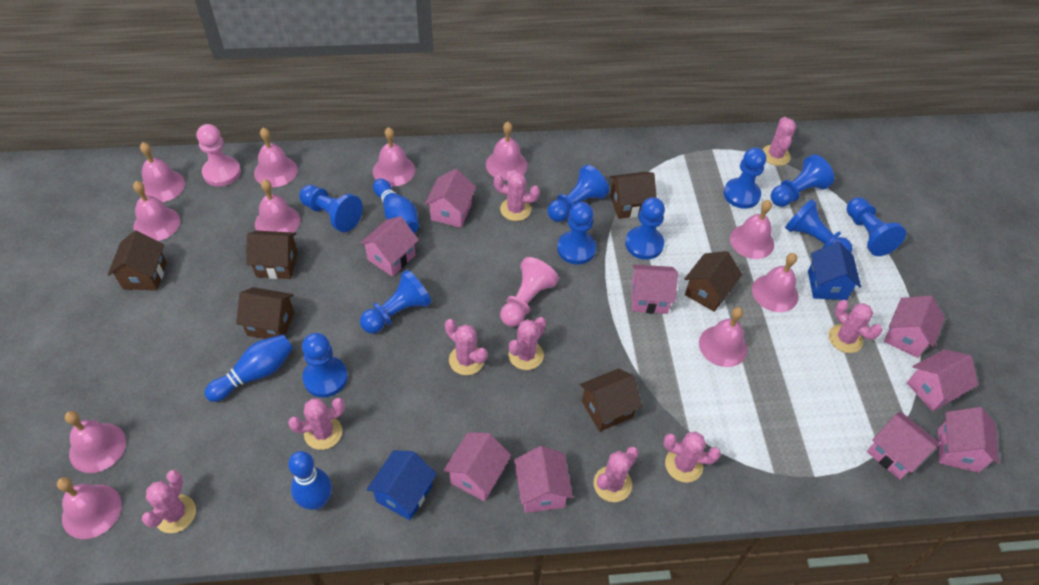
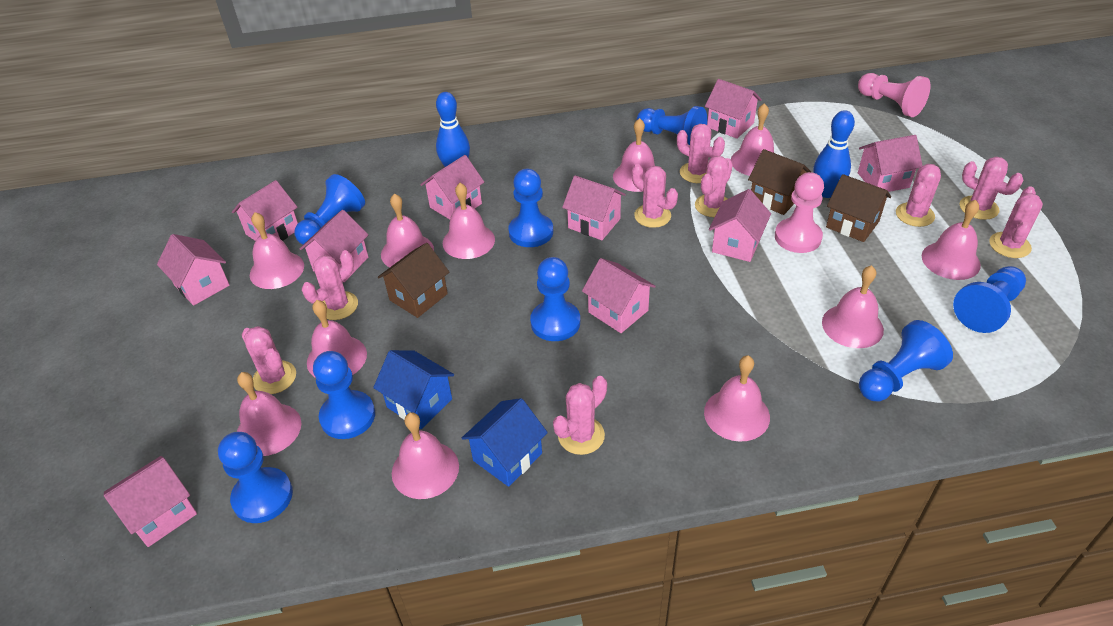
blue bowling pin: 3 -> 2
blue pawn: 10 -> 8
brown house: 6 -> 3
pink house: 9 -> 10

